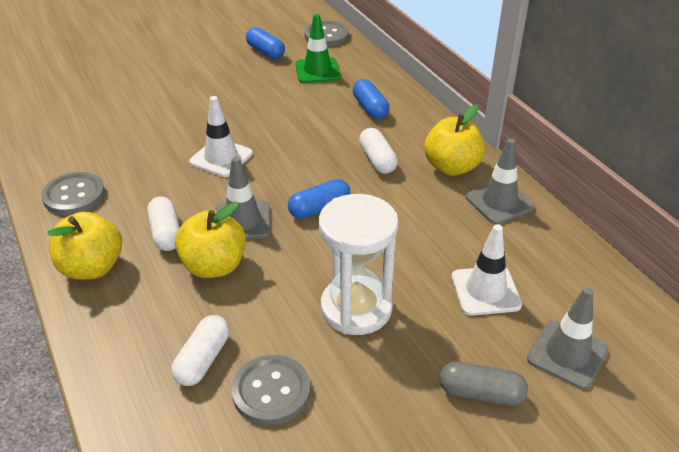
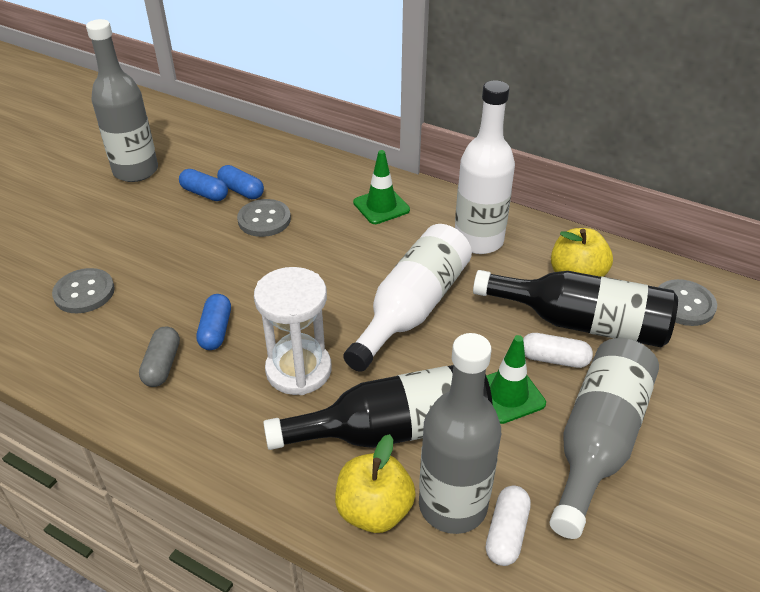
black bottle: 0 -> 2
green traffic cone: 1 -> 2
grey bottle: 0 -> 3
grey traffic cone: 3 -> 0
white bottle: 0 -> 2
white capsule: 3 -> 2
white traffic cone: 2 -> 0
yellow apple: 3 -> 2

